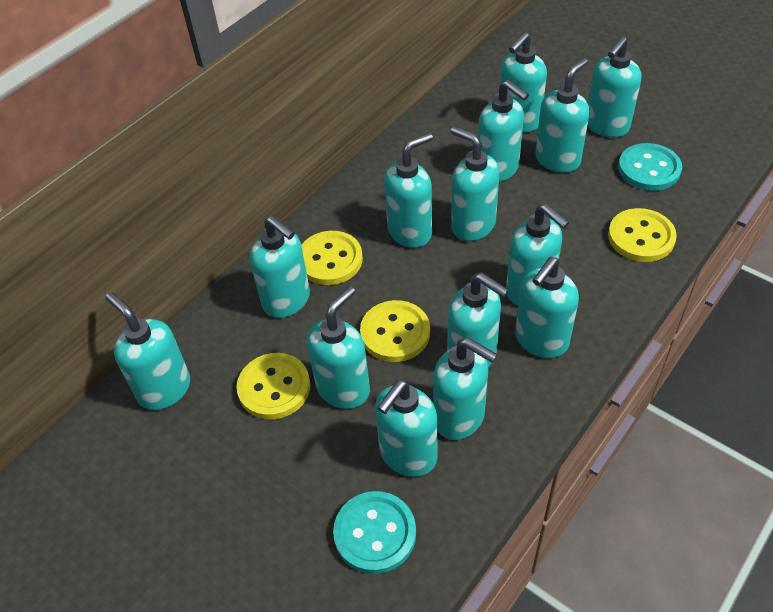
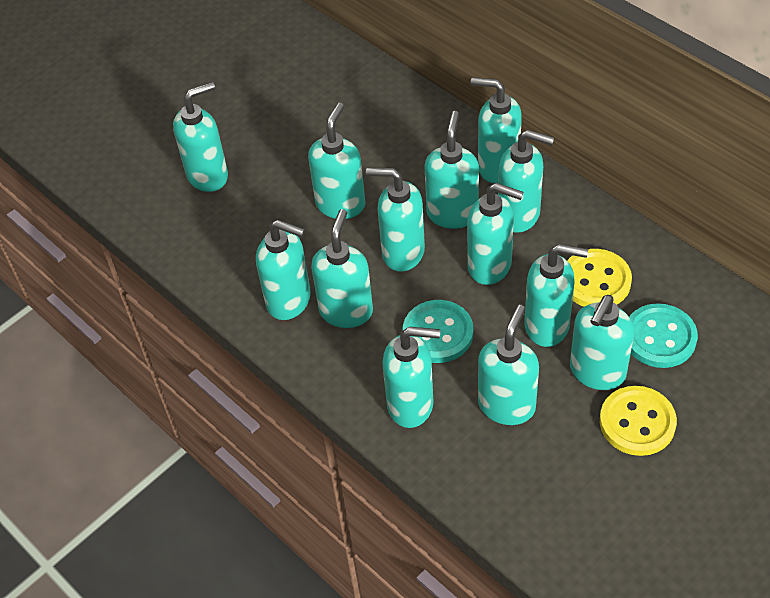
turquoise soap dispenser: 14 -> 13
yellow button: 4 -> 2

